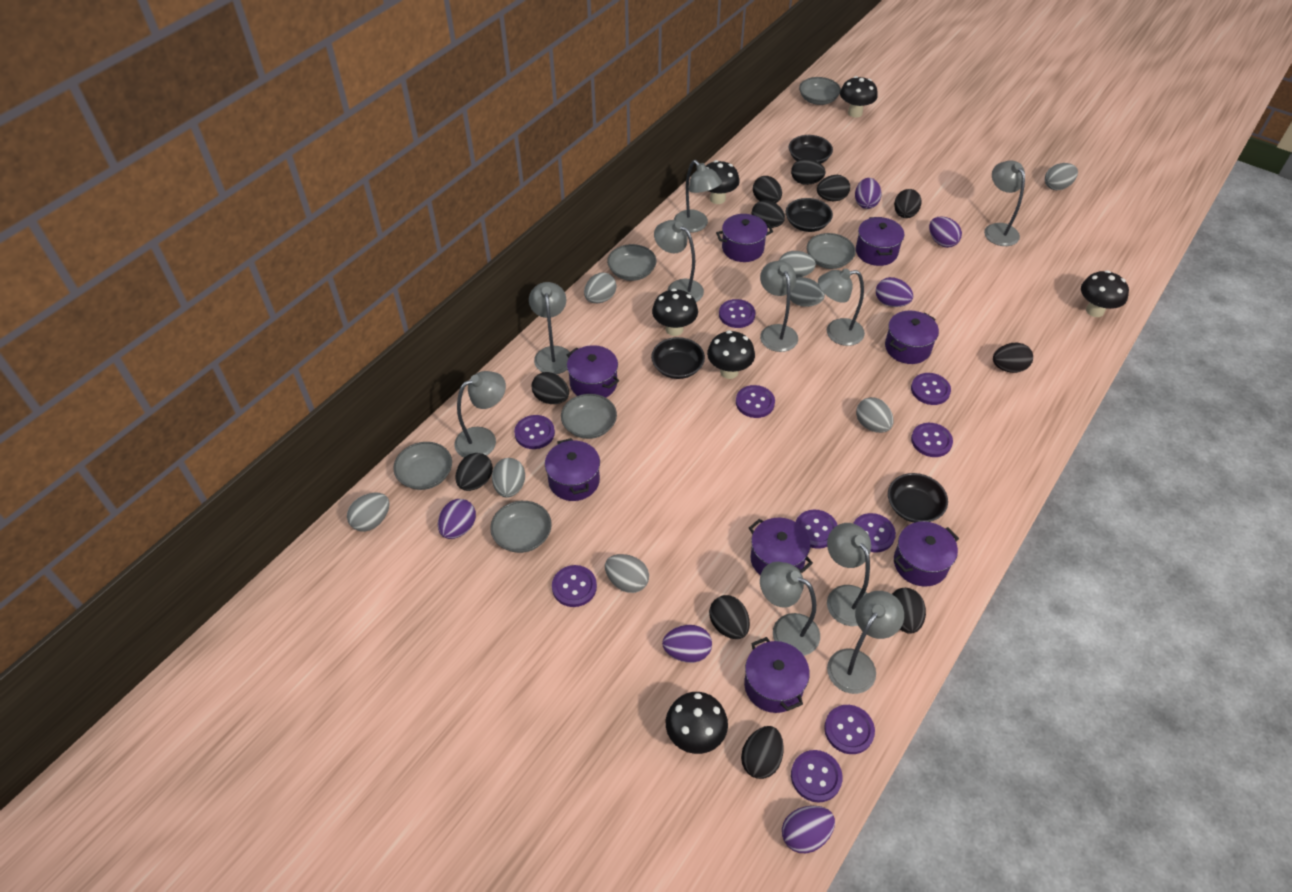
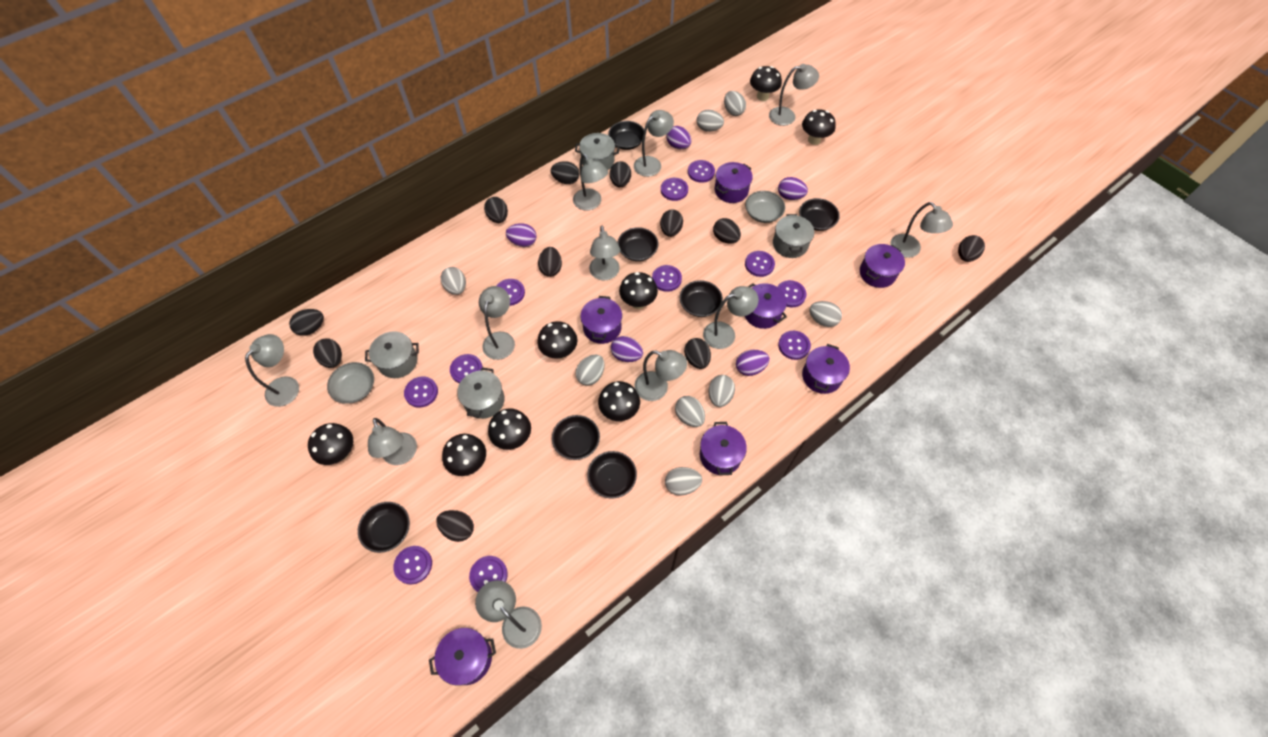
black bowl: 4 -> 7
black mushroom: 6 -> 8
grey bowl: 6 -> 2
grey lamp: 10 -> 11
grey pot: 0 -> 4
purple button: 10 -> 11
purple egg: 6 -> 5
purple pot: 8 -> 7

